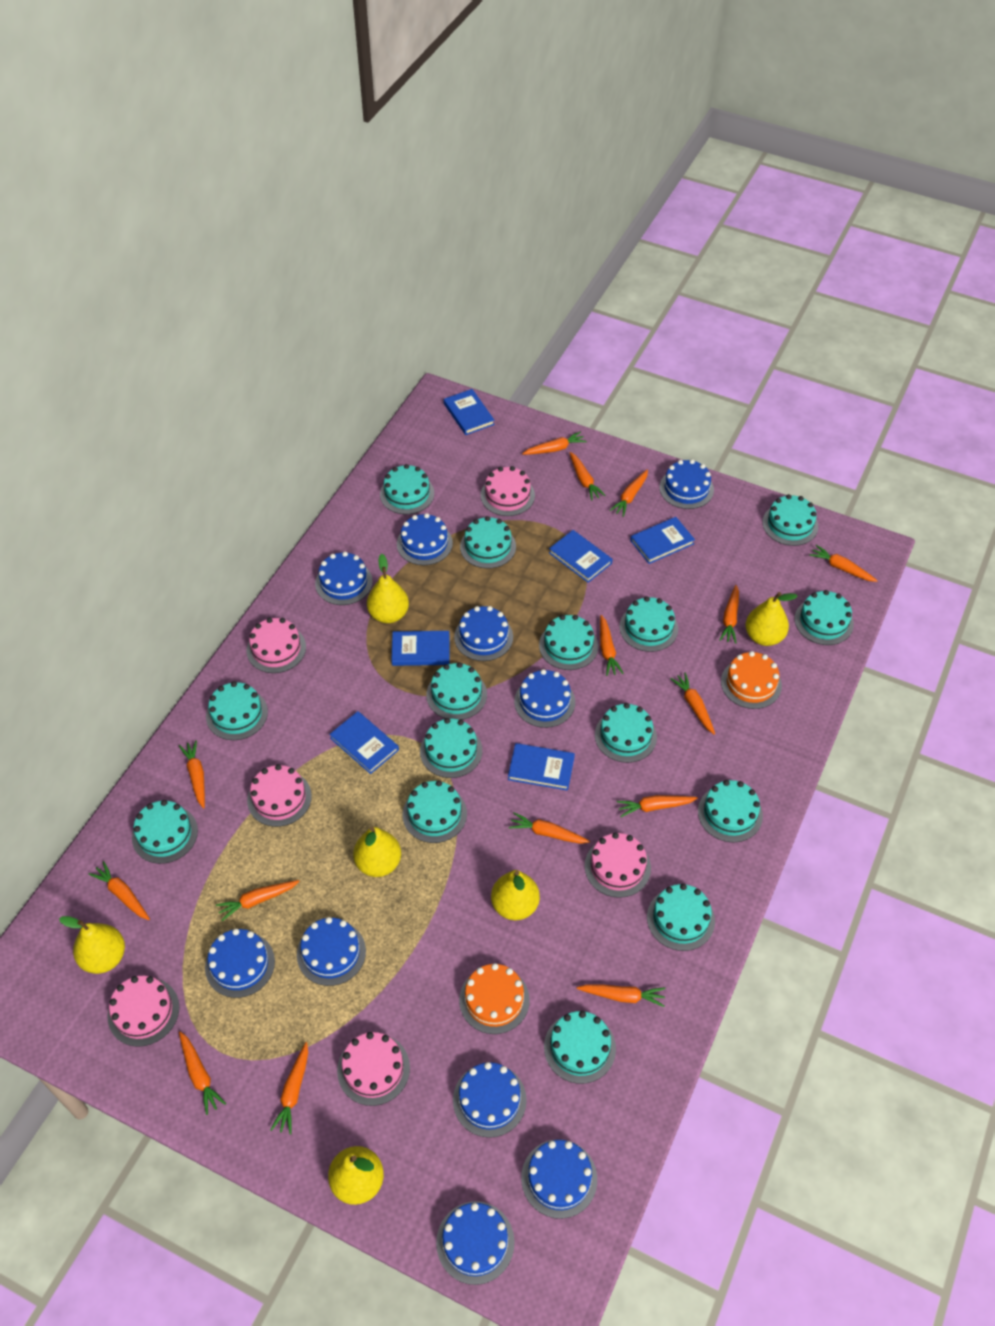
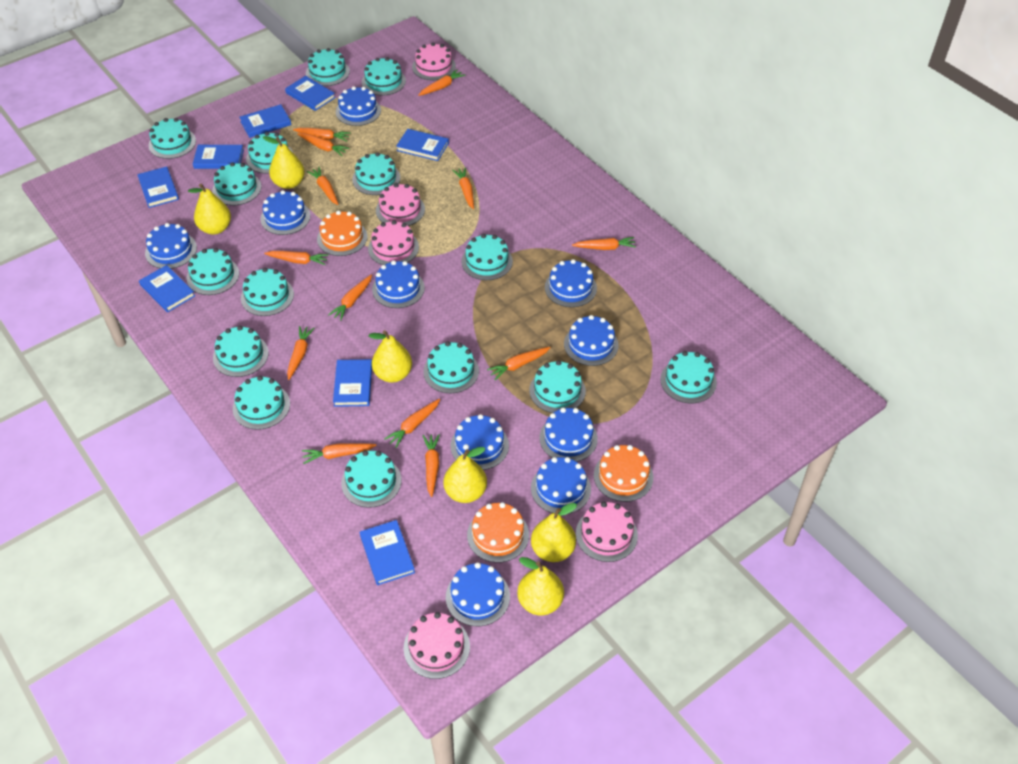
blue book: 6 -> 8
orange cake: 2 -> 3
orange carrot: 15 -> 13
pink cake: 6 -> 5

